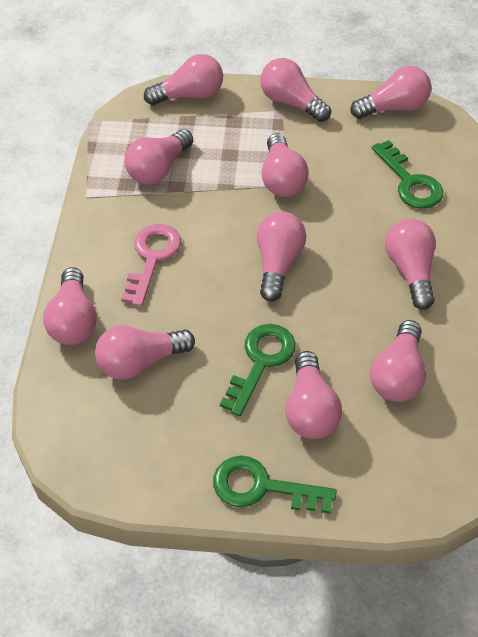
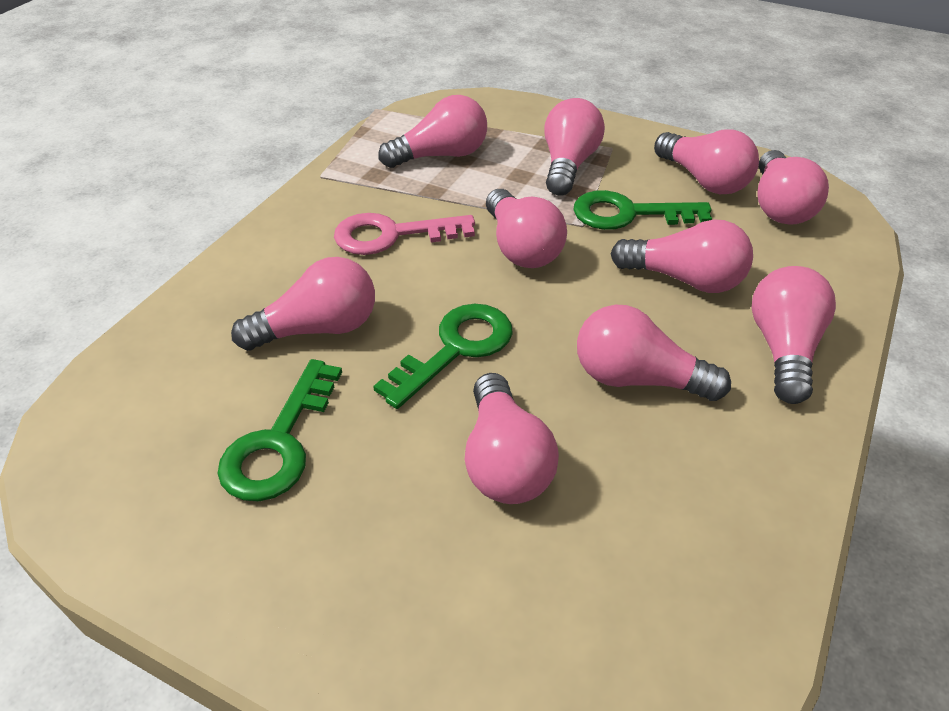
pink light bulb: 11 -> 10

